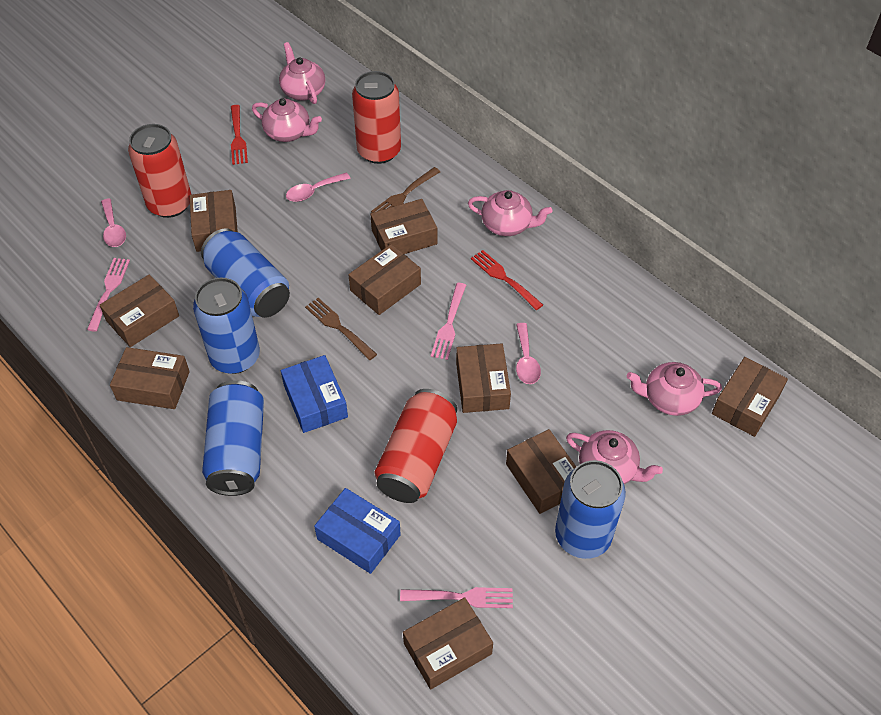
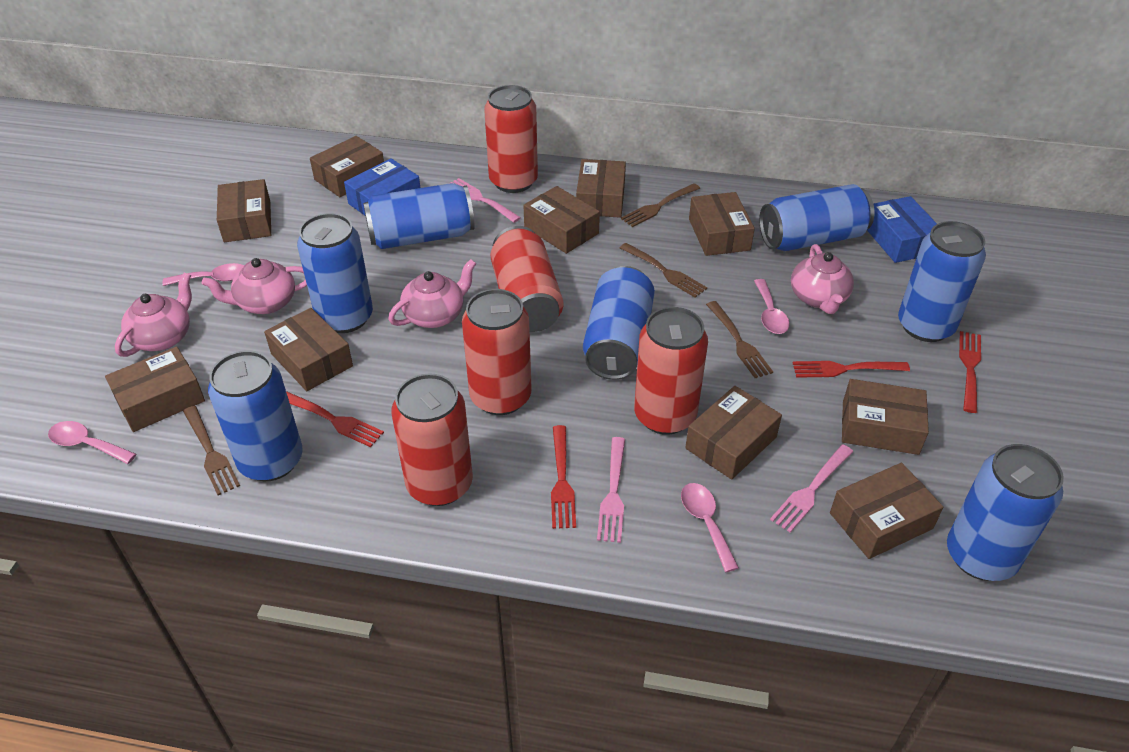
blue can: 4 -> 7
brown box: 9 -> 10
brown fork: 2 -> 4
pink spoon: 3 -> 4
pink teapot: 5 -> 4
red can: 3 -> 5
red fork: 2 -> 4

